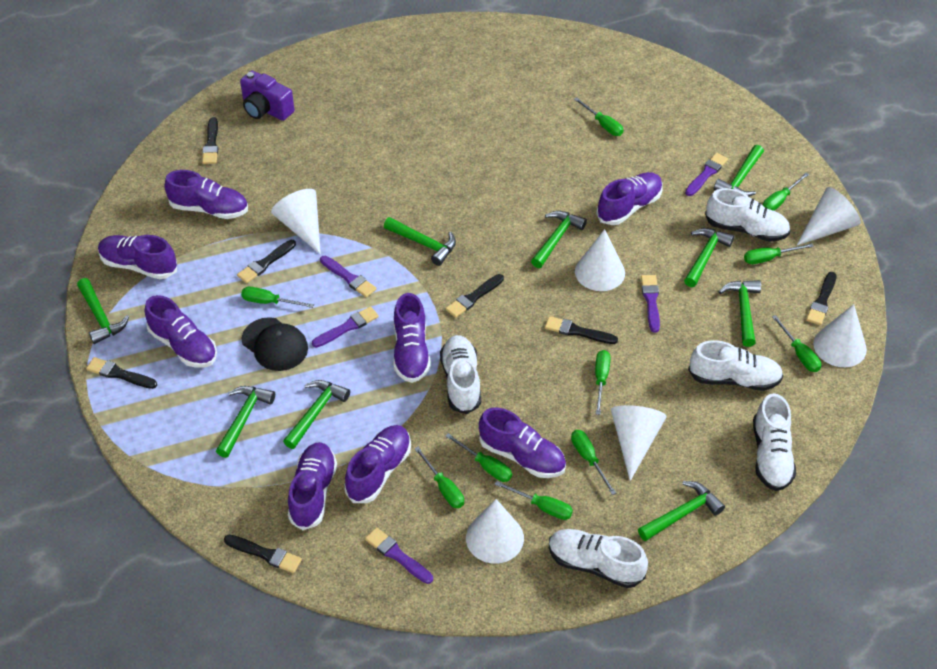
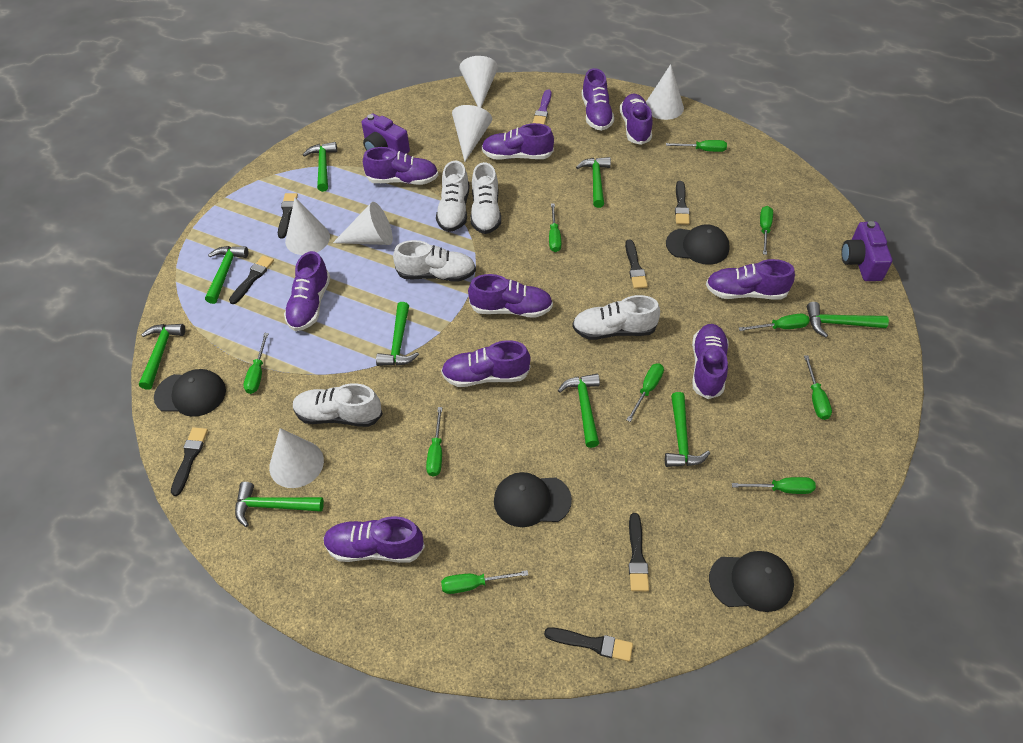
black cap: 1 -> 4
purple brush: 5 -> 1
purple camera: 1 -> 2
purple shoe: 8 -> 10

